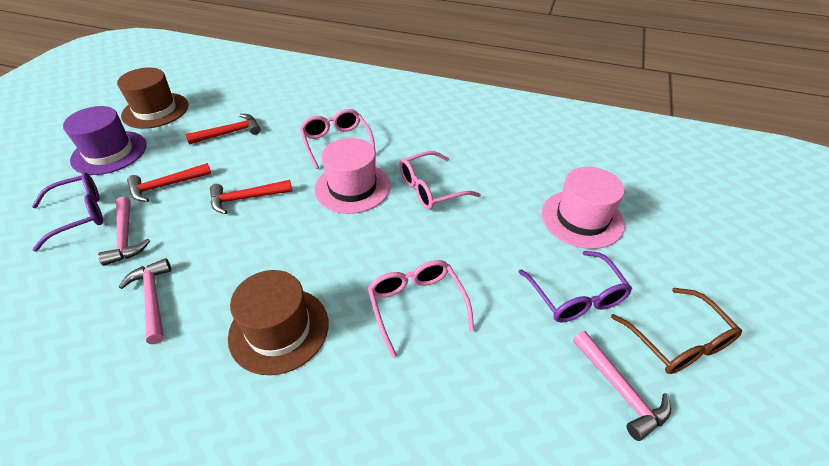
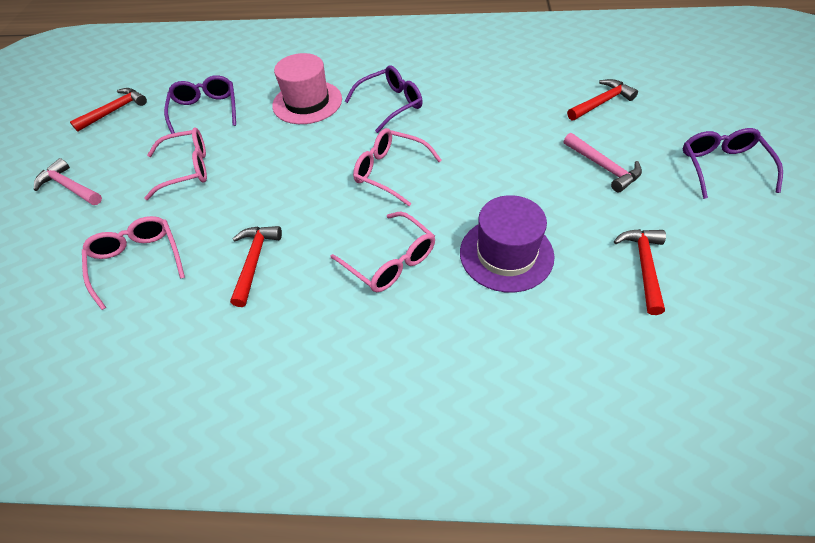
brown glasses: 1 -> 0
brown hat: 2 -> 0
pink glasses: 3 -> 4
pink hammer: 3 -> 2
pink hat: 2 -> 1
purple glasses: 2 -> 3
red hammer: 3 -> 4

